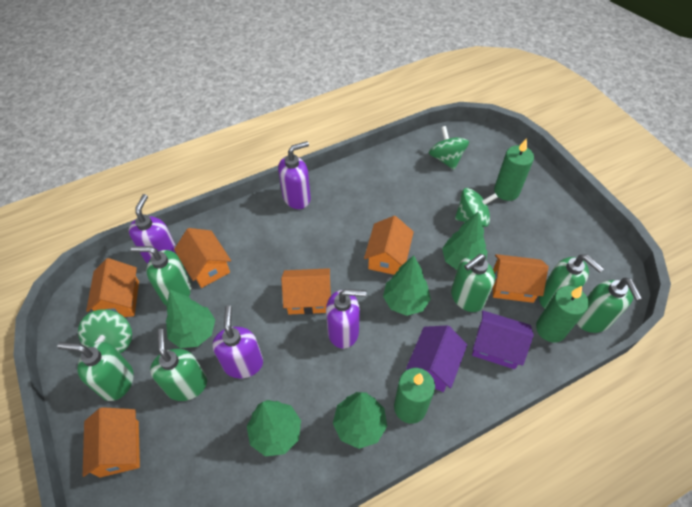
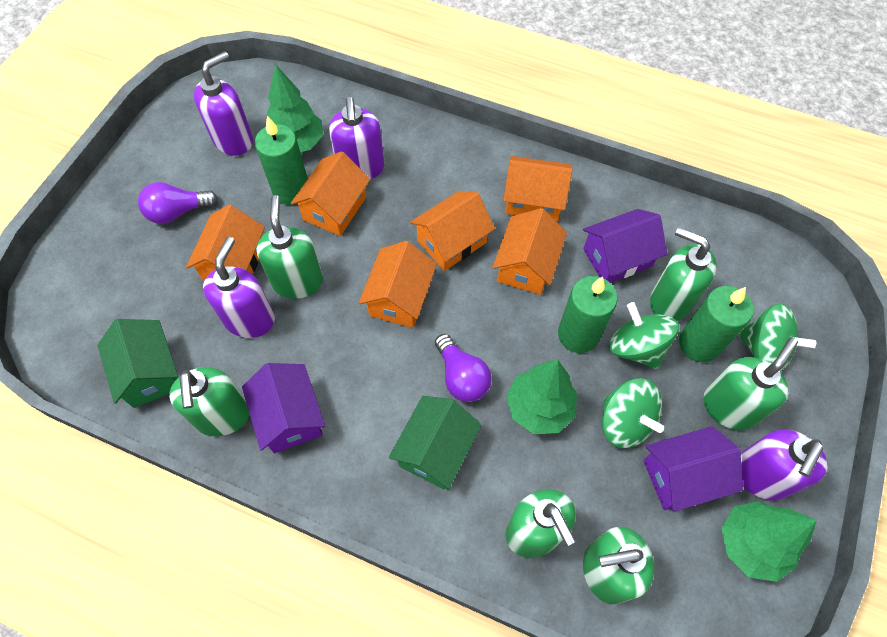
green house: 0 -> 2
green tree: 5 -> 3
purple house: 2 -> 3
purple light bulb: 0 -> 2

